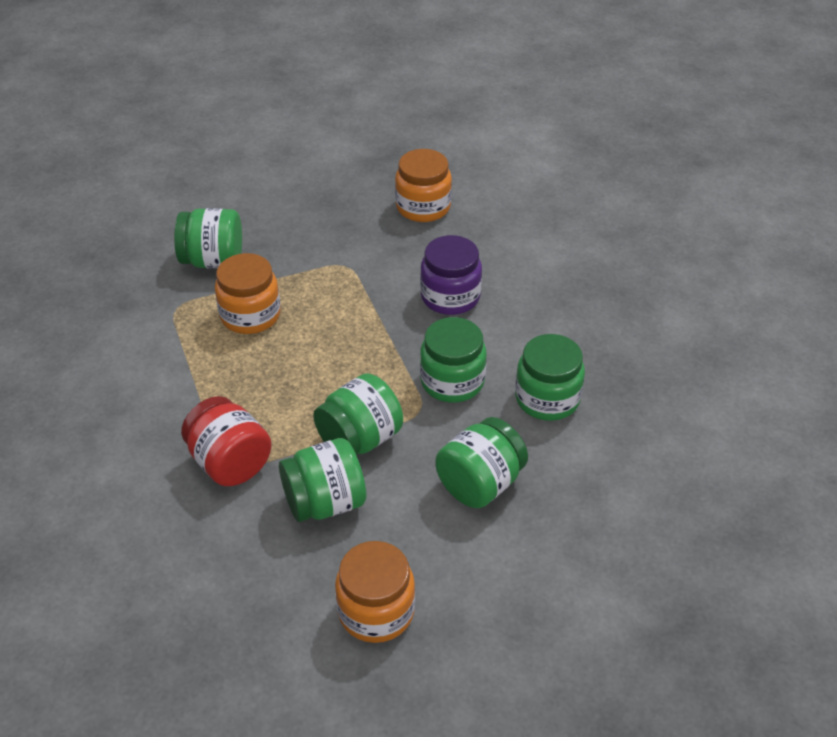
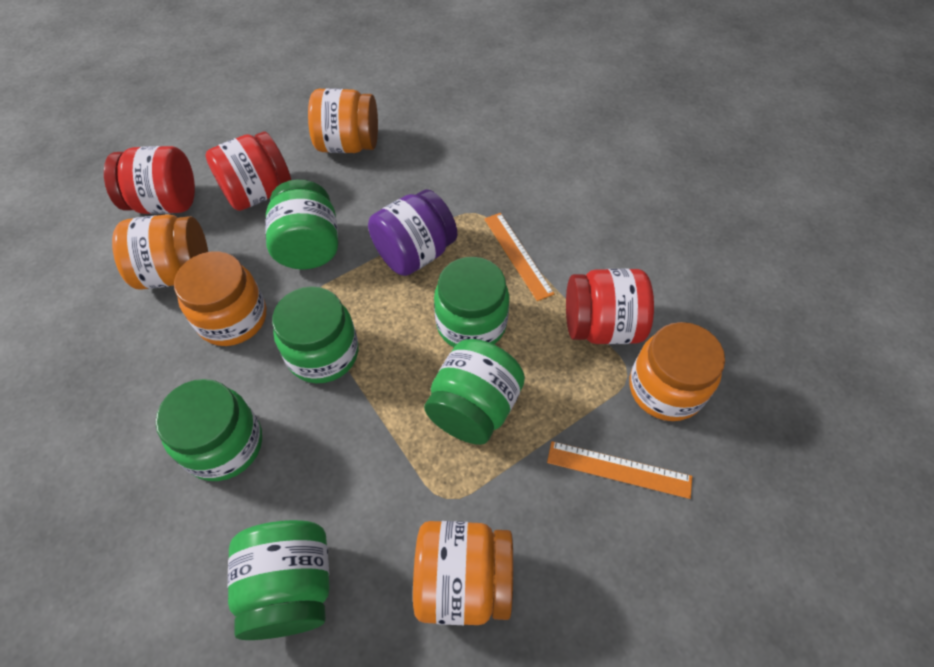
orange jar: 3 -> 5
orange ruler: 0 -> 2
red jar: 1 -> 3

